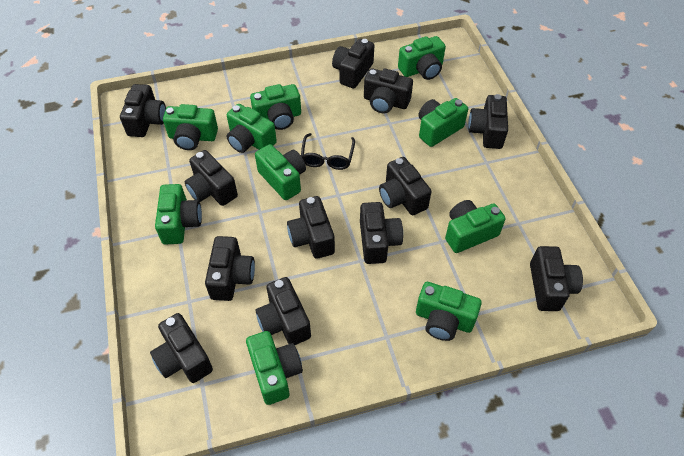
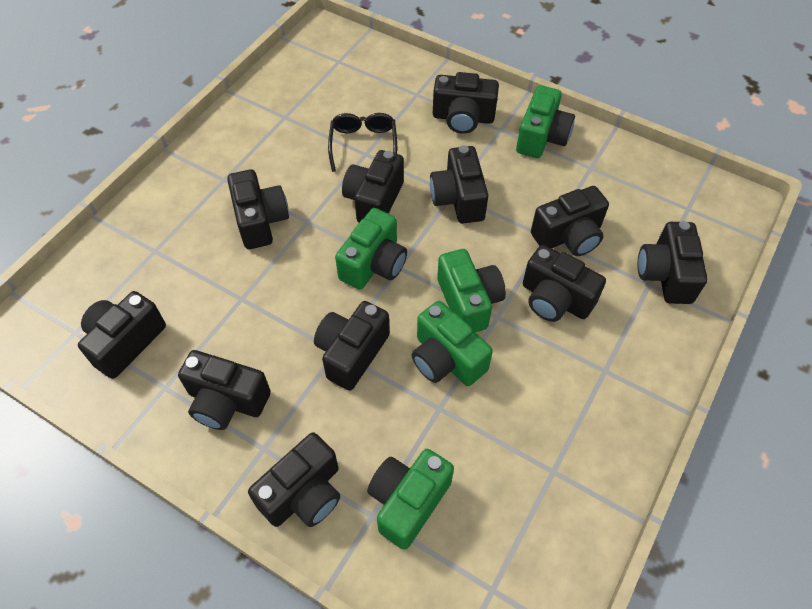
black camera: 12 -> 11
green camera: 10 -> 5

